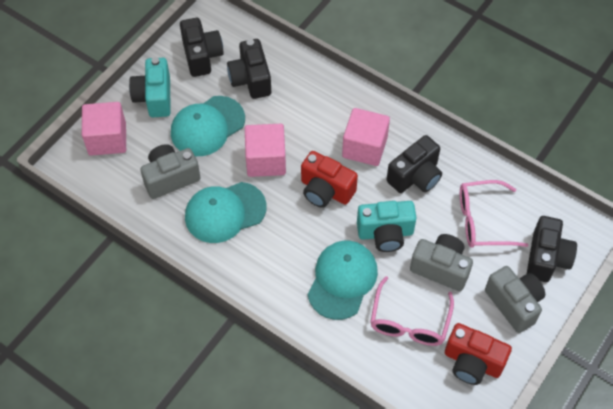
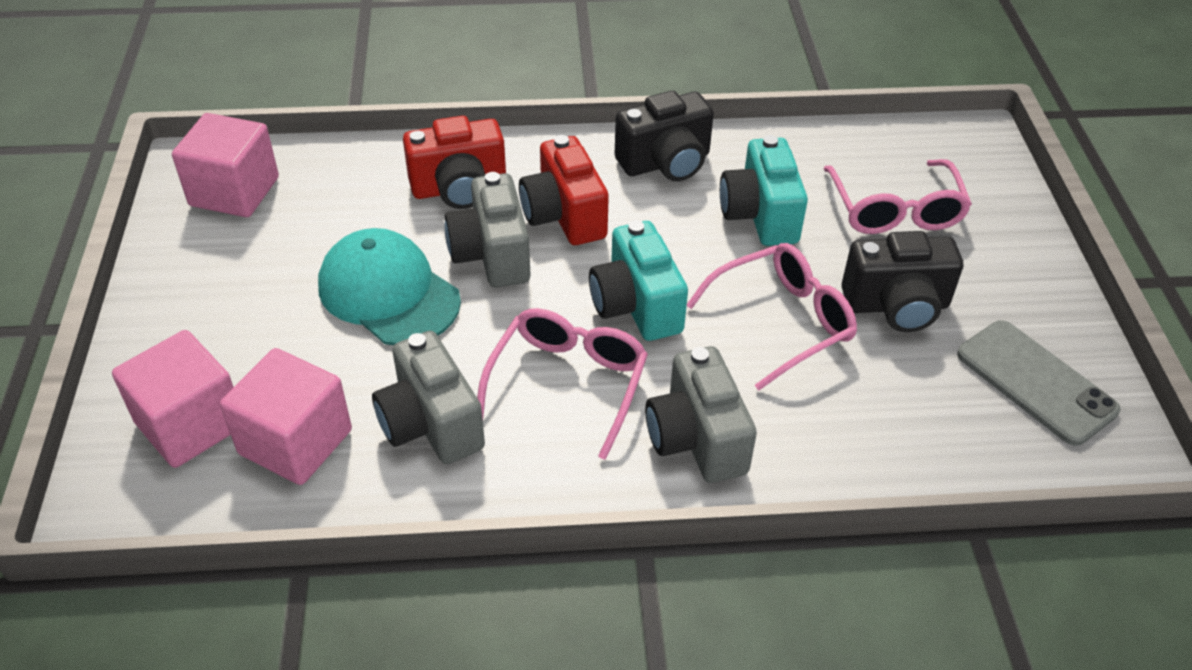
black camera: 4 -> 2
grey phone: 0 -> 1
pink glasses: 2 -> 3
turquoise cap: 3 -> 1

